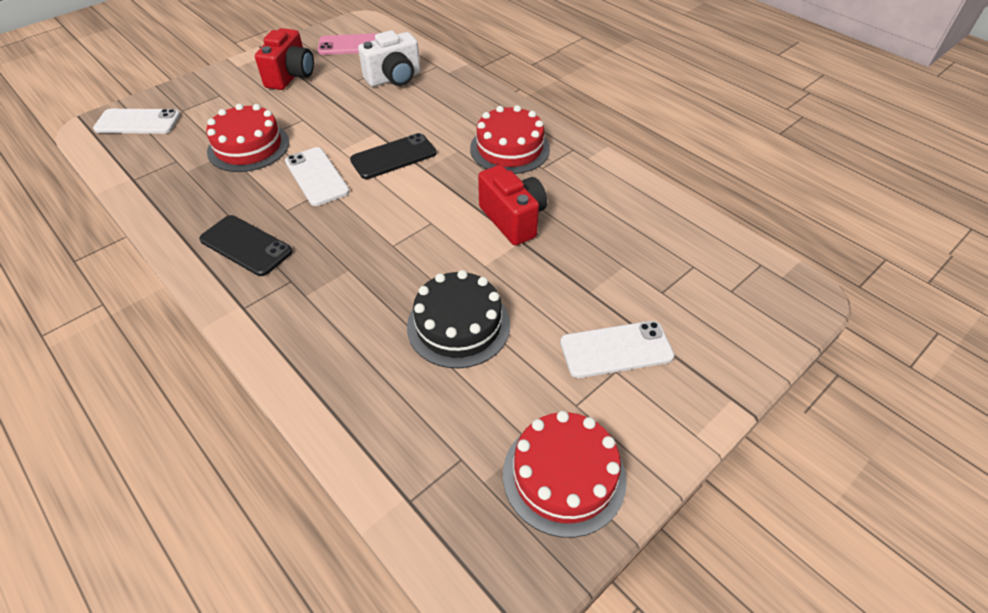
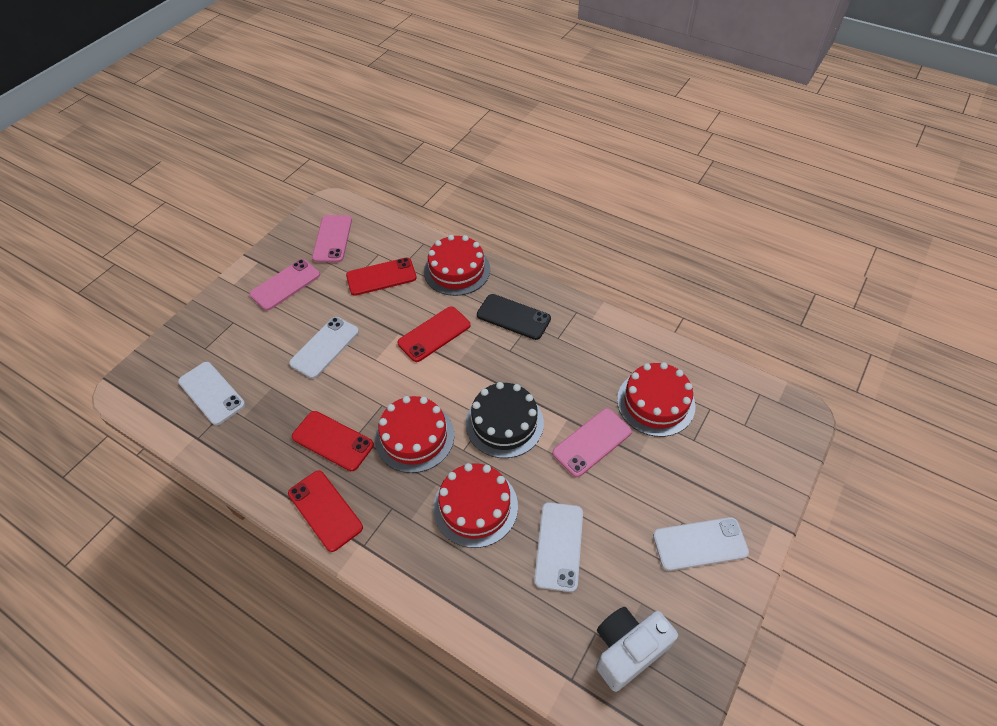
black phone: 2 -> 1
pink phone: 1 -> 3
red cake: 3 -> 4
red camera: 2 -> 0
red phone: 0 -> 4
white phone: 3 -> 4

